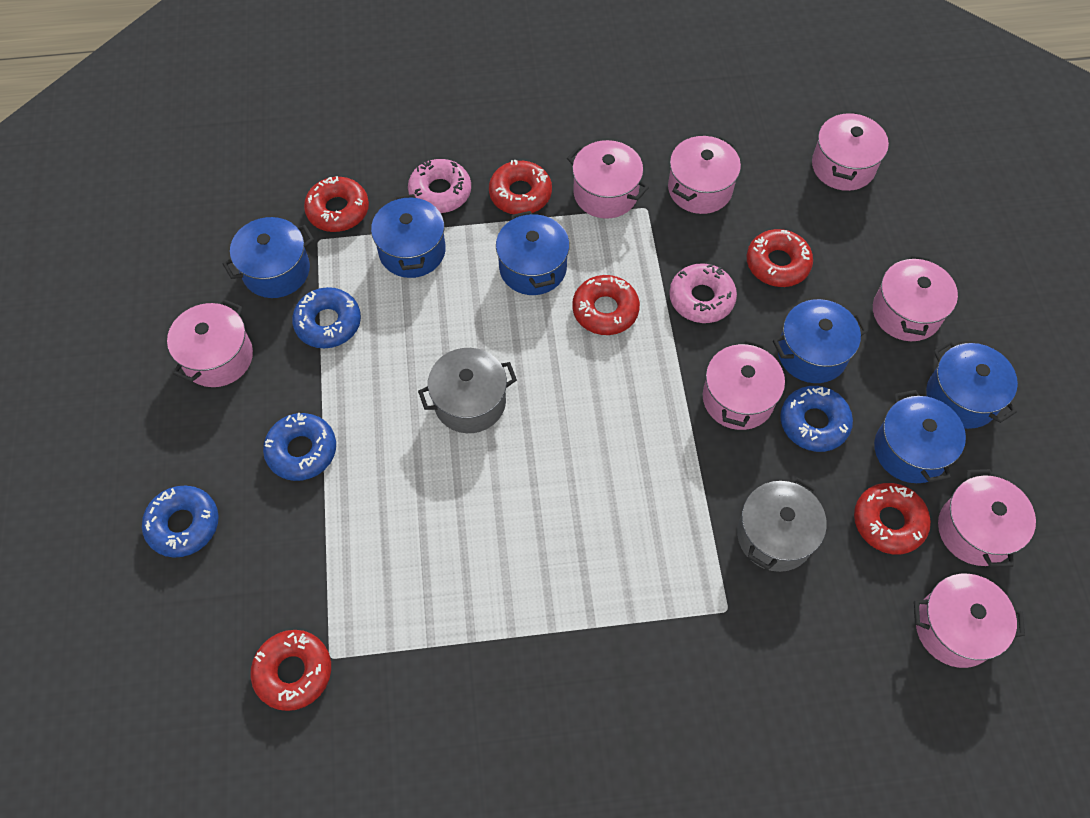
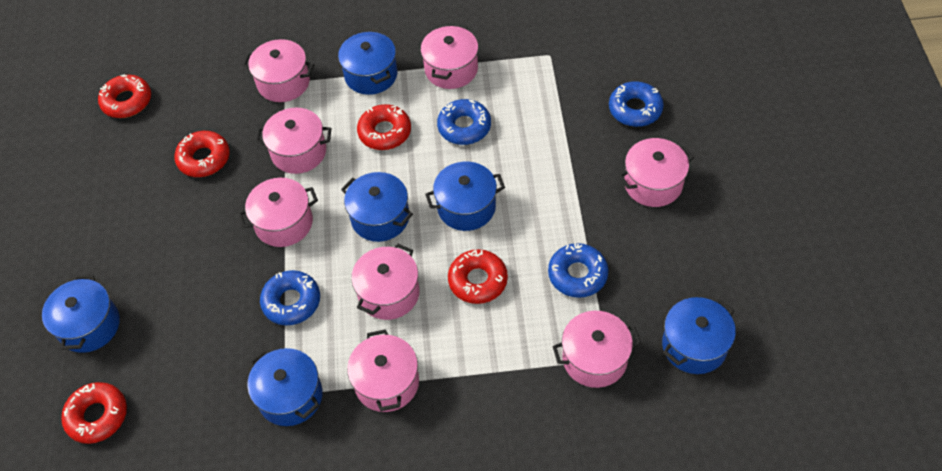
grey pot: 2 -> 0
pink donut: 2 -> 0
red donut: 6 -> 5

